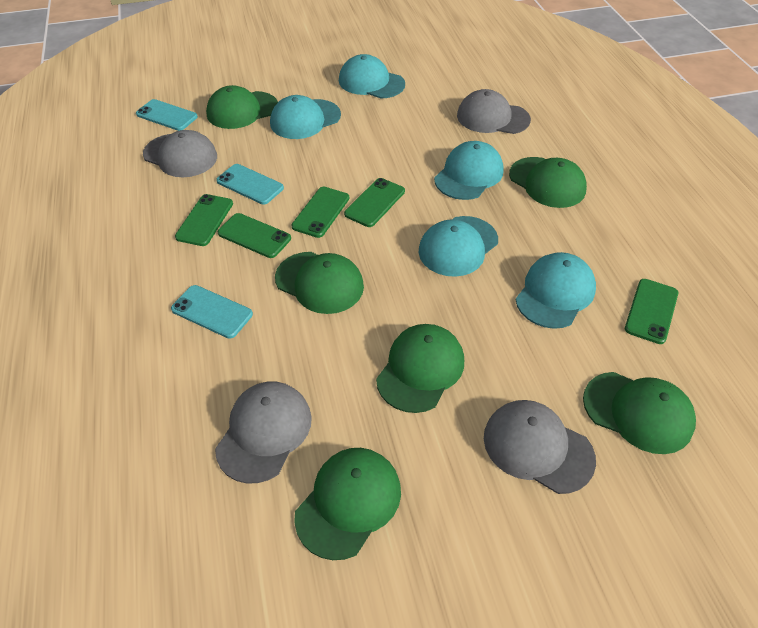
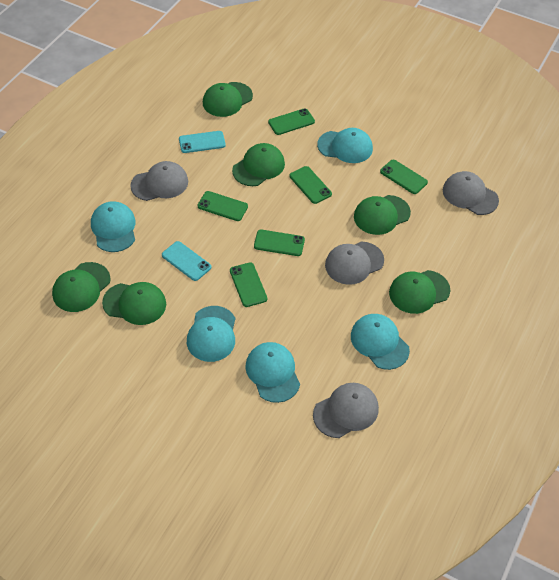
green phone: 5 -> 6
turquoise phone: 3 -> 2

